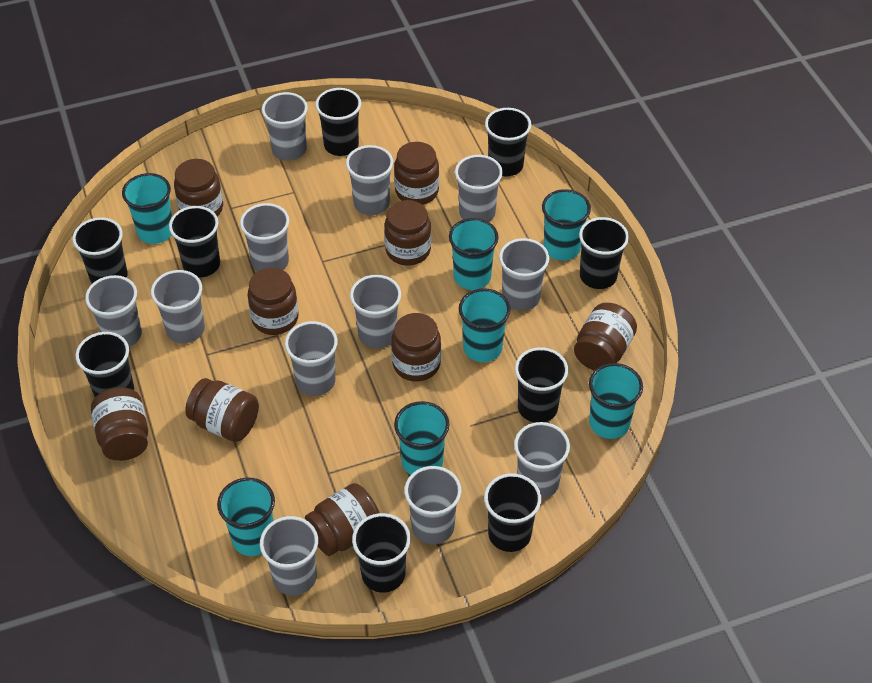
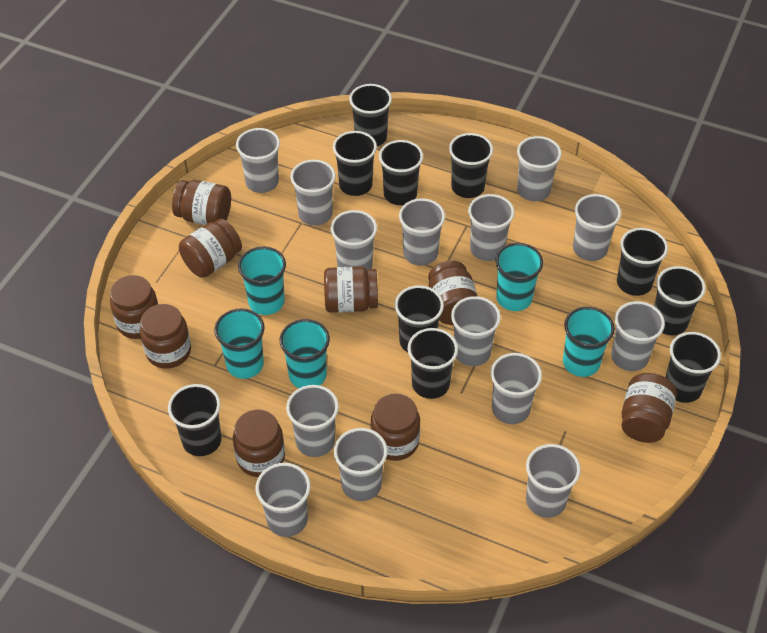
black cup: 9 -> 10
grey cup: 12 -> 14
turquoise cup: 7 -> 5

